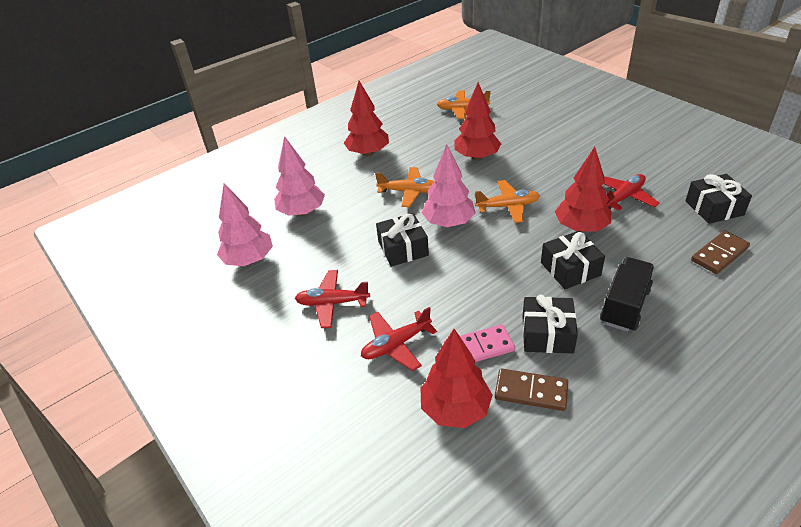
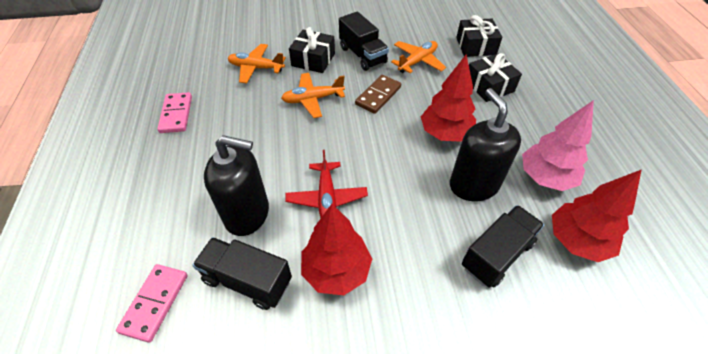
black gift: 4 -> 3
black soap dispenser: 0 -> 2
black truck: 1 -> 3
brown domino: 2 -> 1
pink domino: 1 -> 2
pink tree: 3 -> 1
red plane: 3 -> 1
red tree: 4 -> 3

